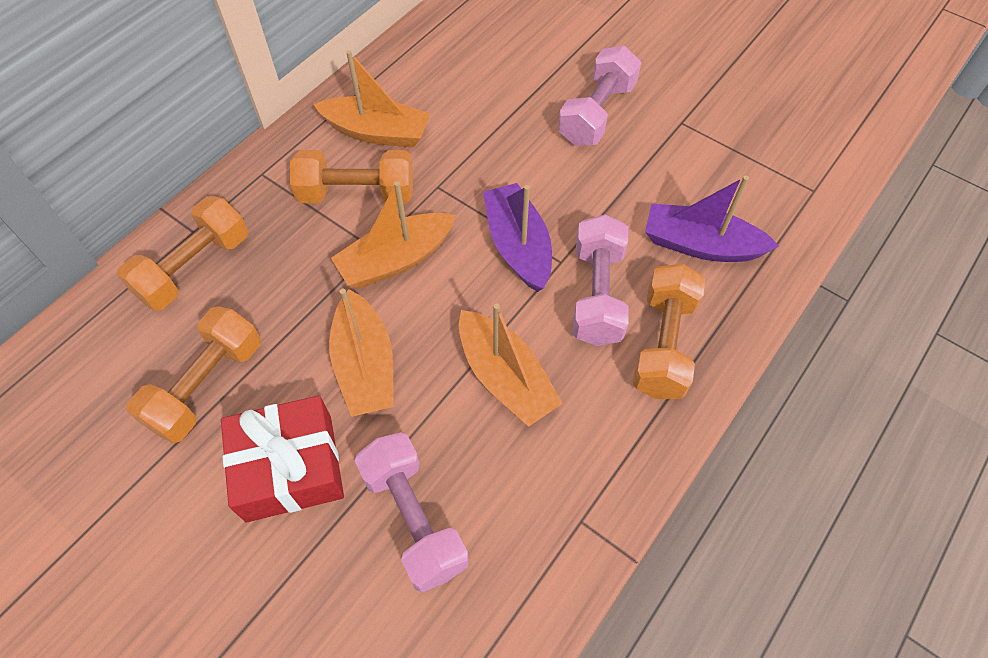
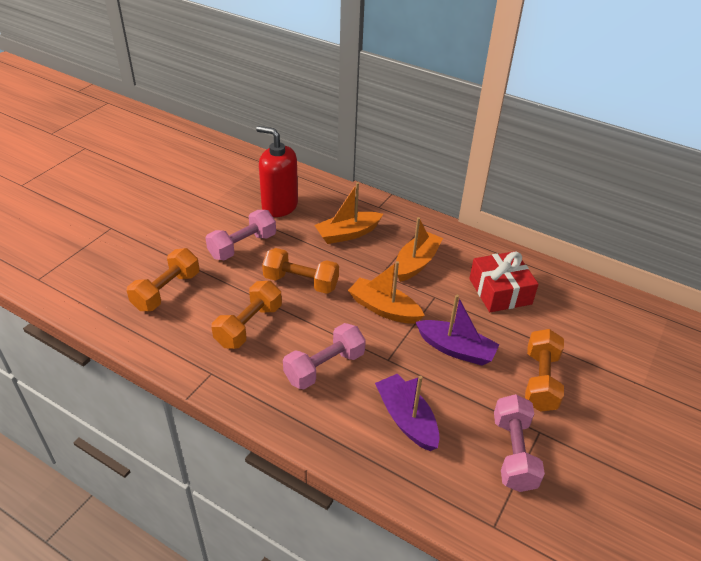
orange boat: 4 -> 3
red soap dispenser: 0 -> 1

